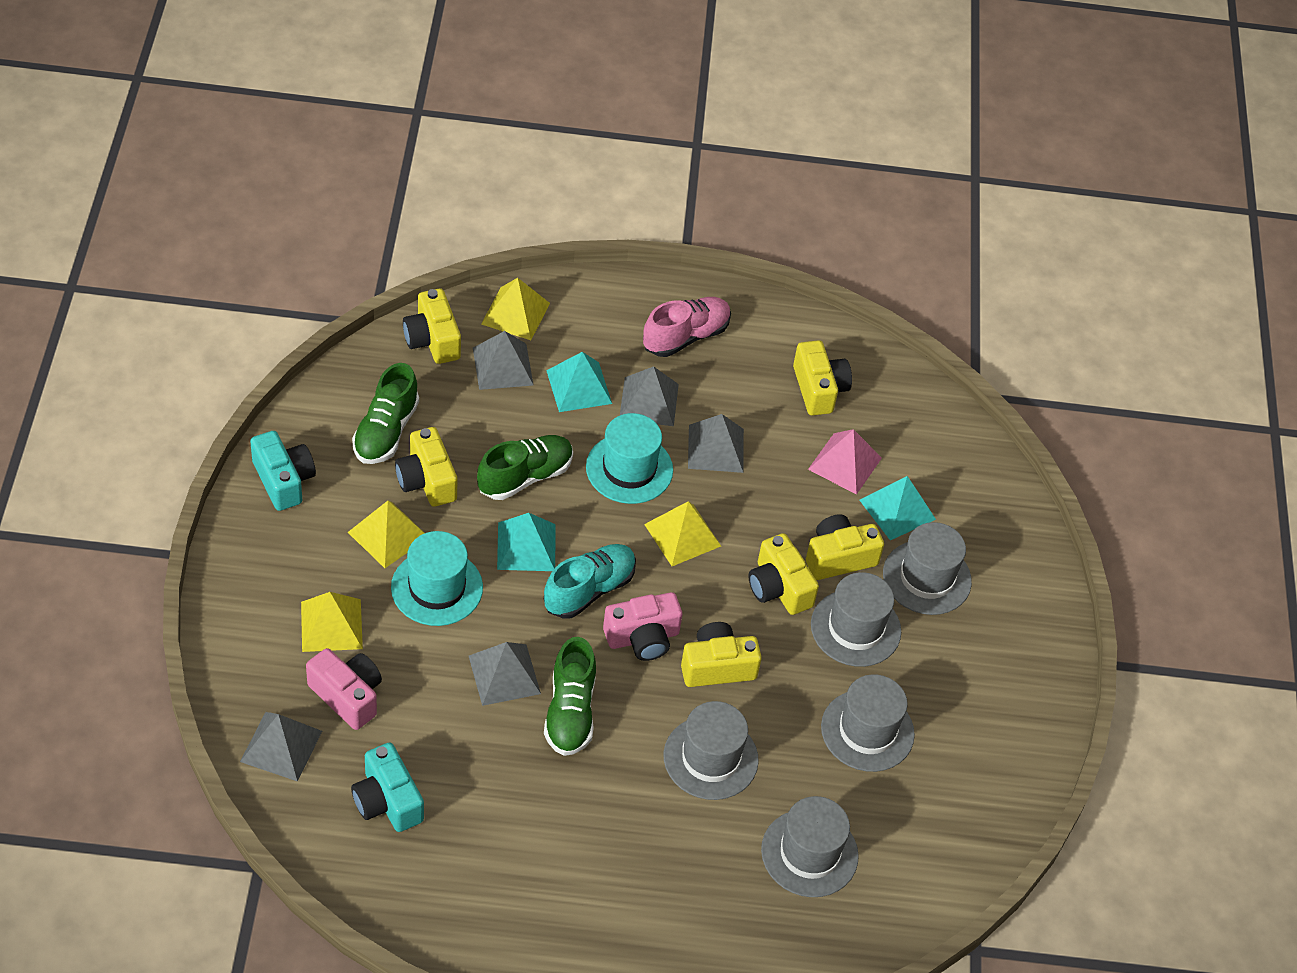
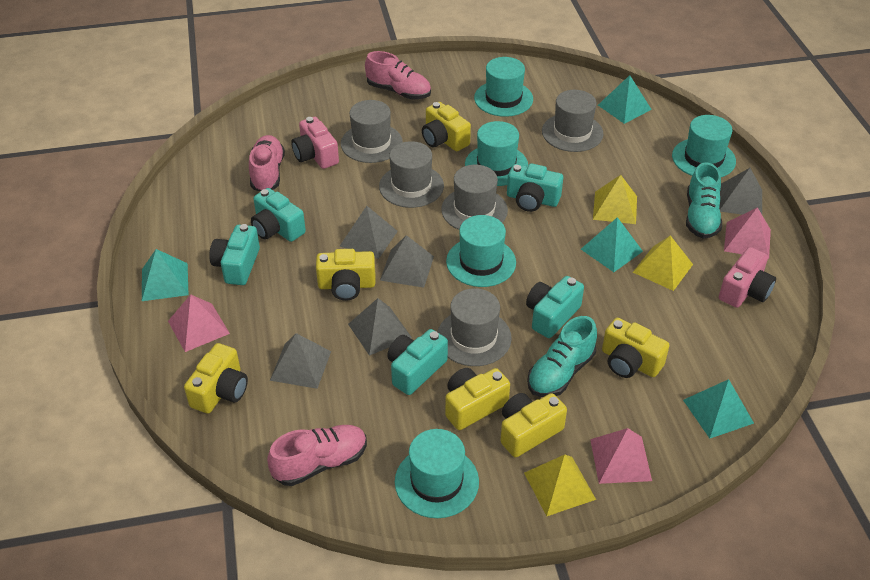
green shoe: 3 -> 0
pink pyramid: 1 -> 3
pink shoe: 1 -> 3
turquoise camera: 2 -> 5
turquoise hat: 2 -> 5
turquoise pyramid: 3 -> 4
turquoise shoe: 1 -> 2
yellow pyramid: 4 -> 3

